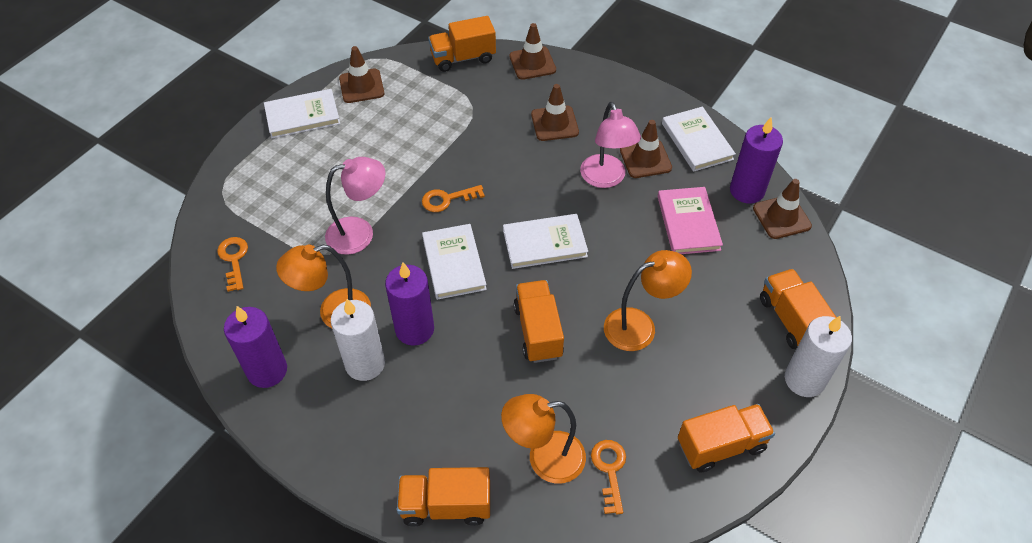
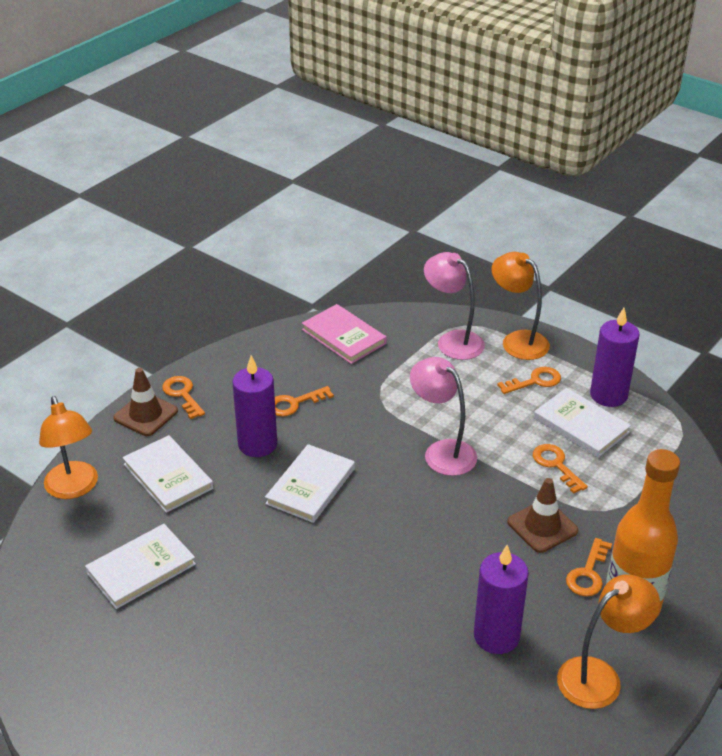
brown traffic cone: 5 -> 2
orange bottle: 0 -> 1
orange key: 3 -> 5
orange truck: 5 -> 0
white candle: 2 -> 0

